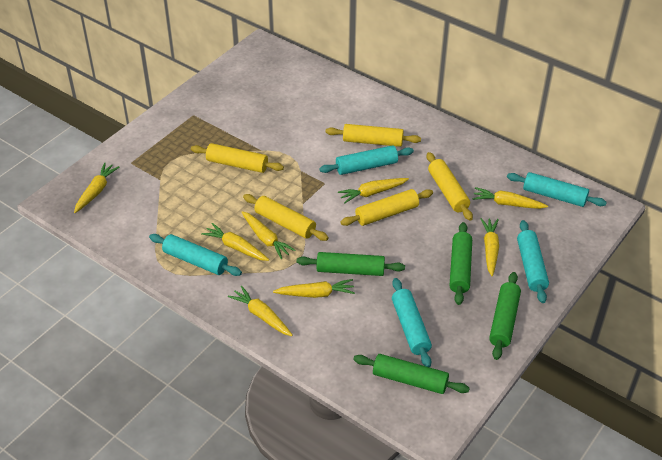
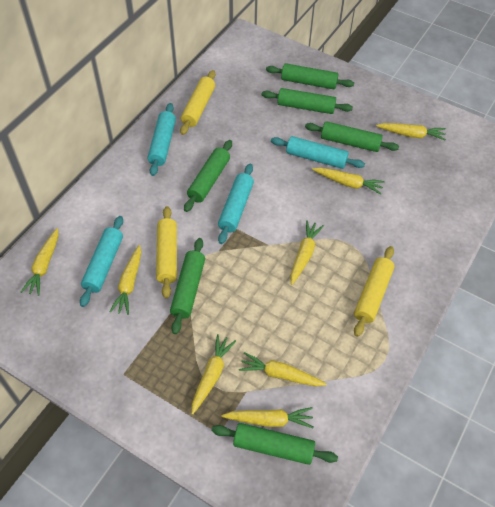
green rolling pin: 4 -> 6
turquoise rolling pin: 5 -> 4
yellow rolling pin: 5 -> 3

